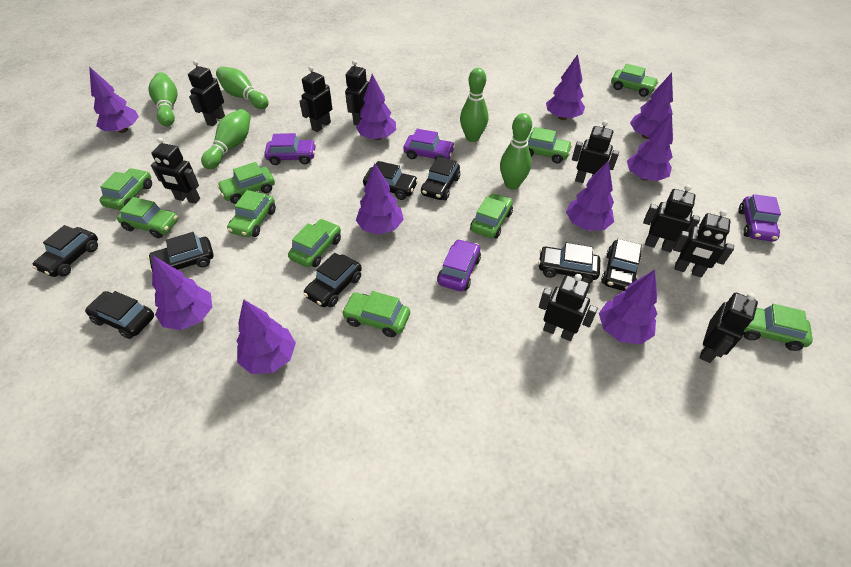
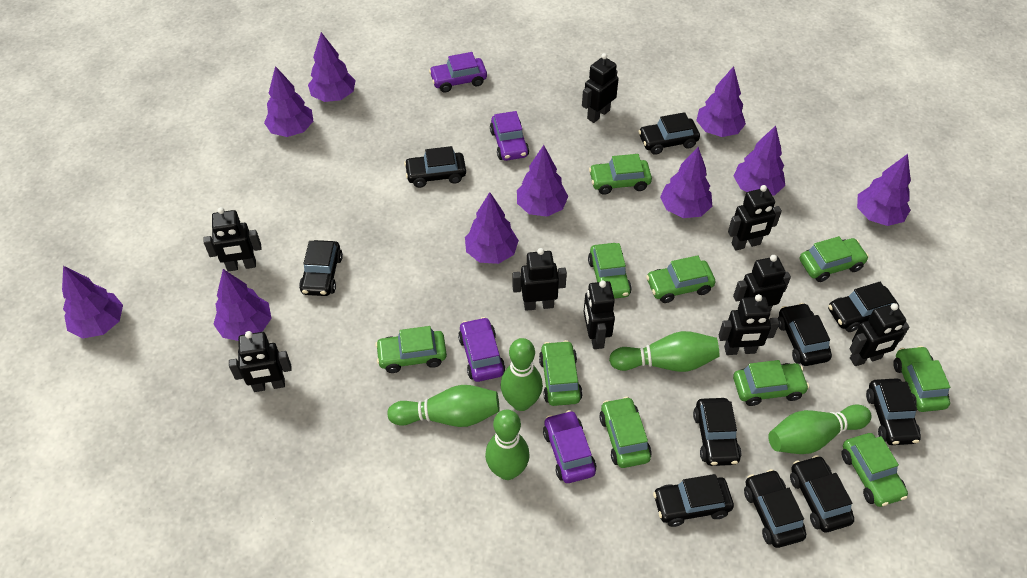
black car: 8 -> 10

